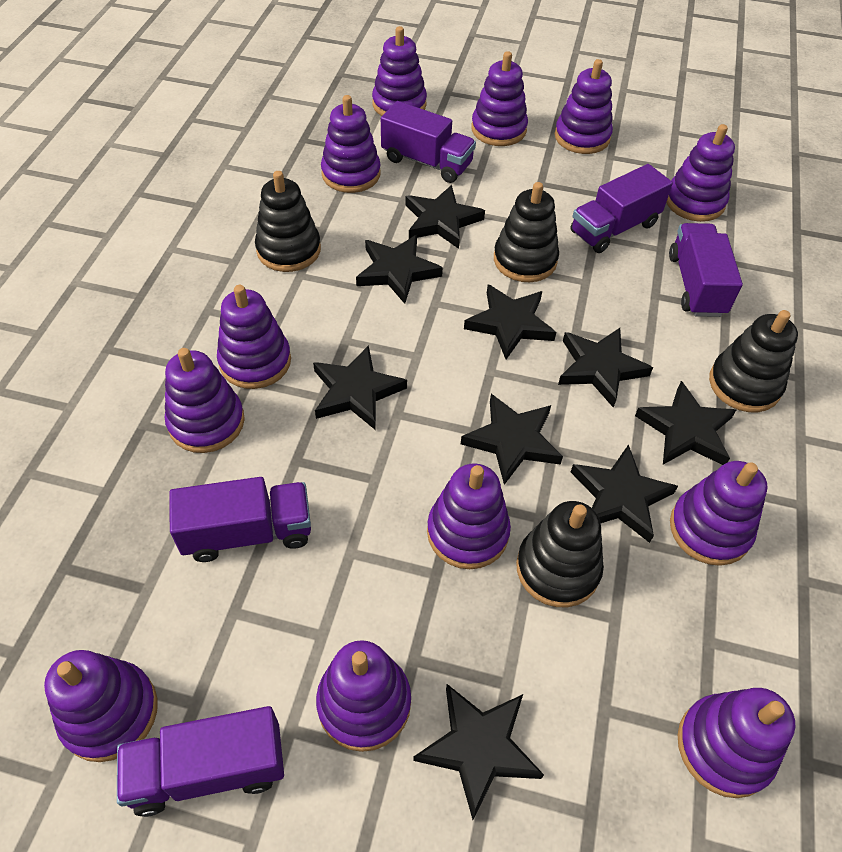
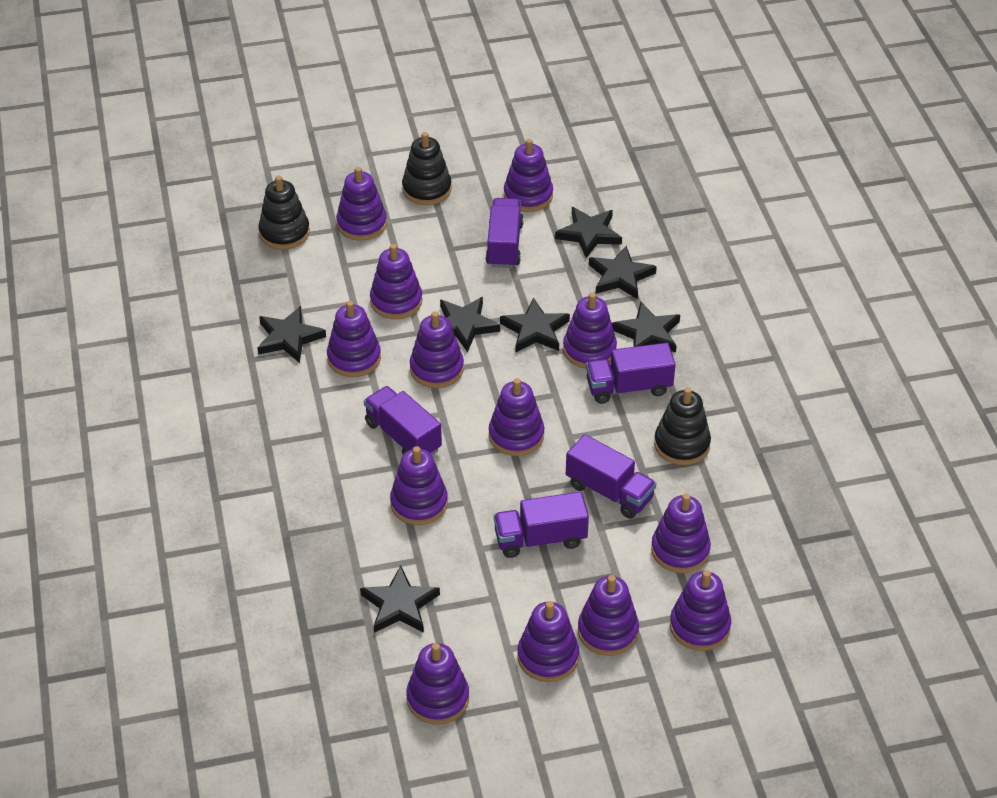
black stacking toy: 4 -> 3
black star: 9 -> 7
purple stacking toy: 12 -> 13

